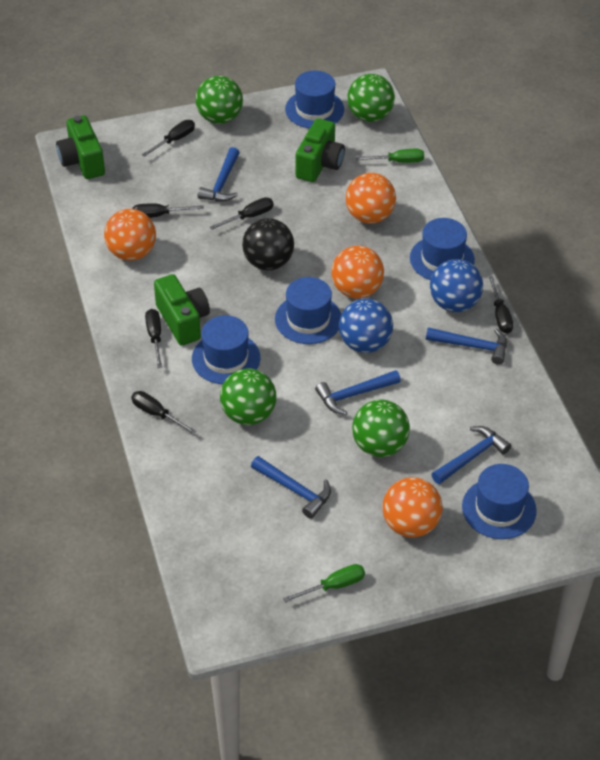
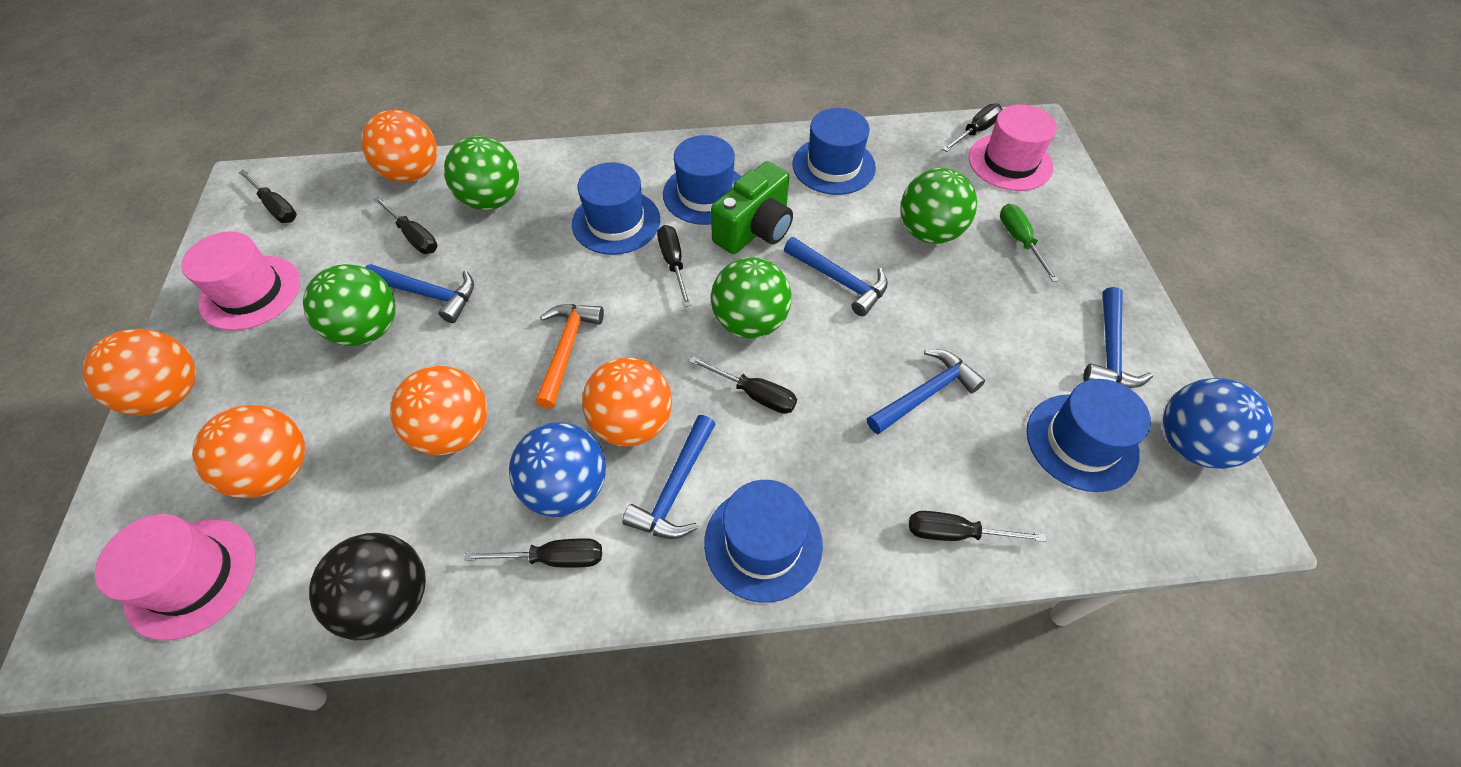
black screwdriver: 6 -> 7
green camera: 3 -> 1
green screwdriver: 2 -> 1
orange ball: 4 -> 5
orange hammer: 0 -> 1
pink hat: 0 -> 3

